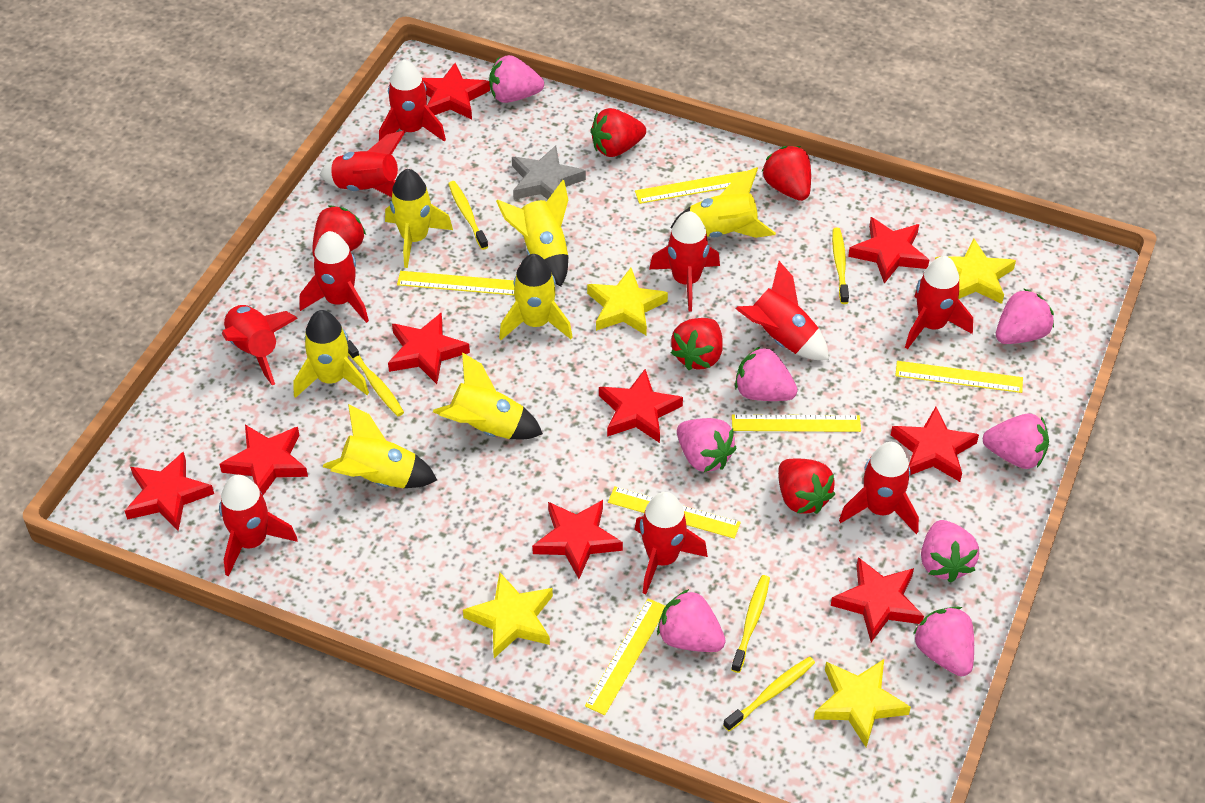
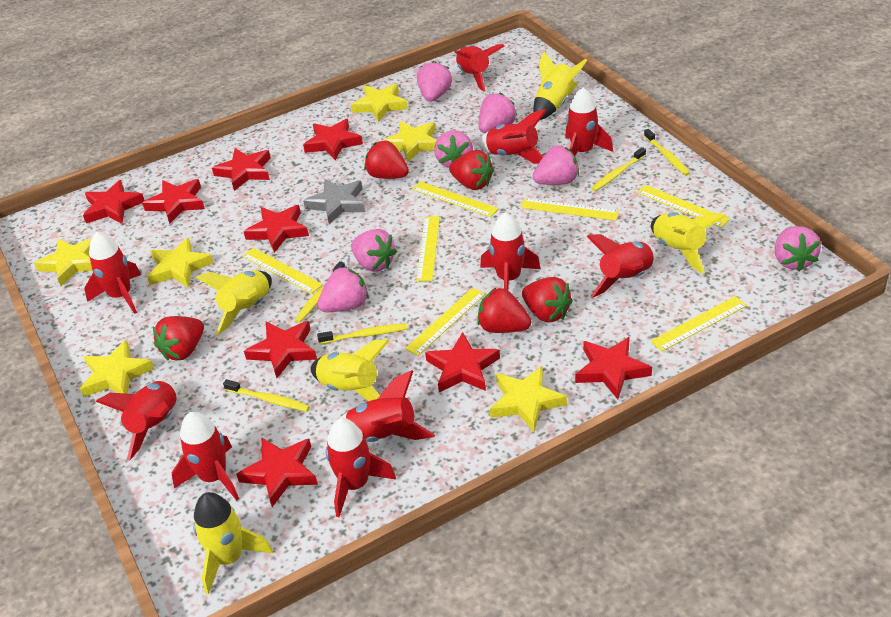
pink strawberry: 8 -> 7
yellow rocket: 7 -> 5
yellow ruler: 6 -> 7
yellow star: 4 -> 6

